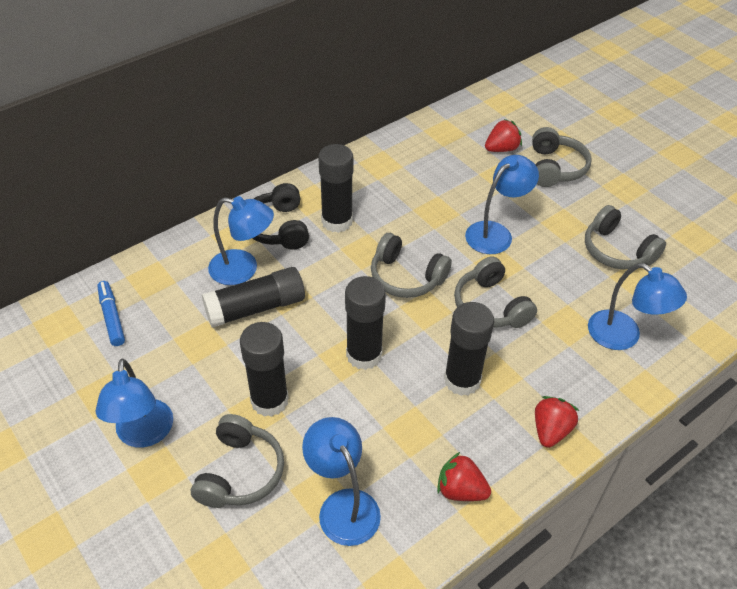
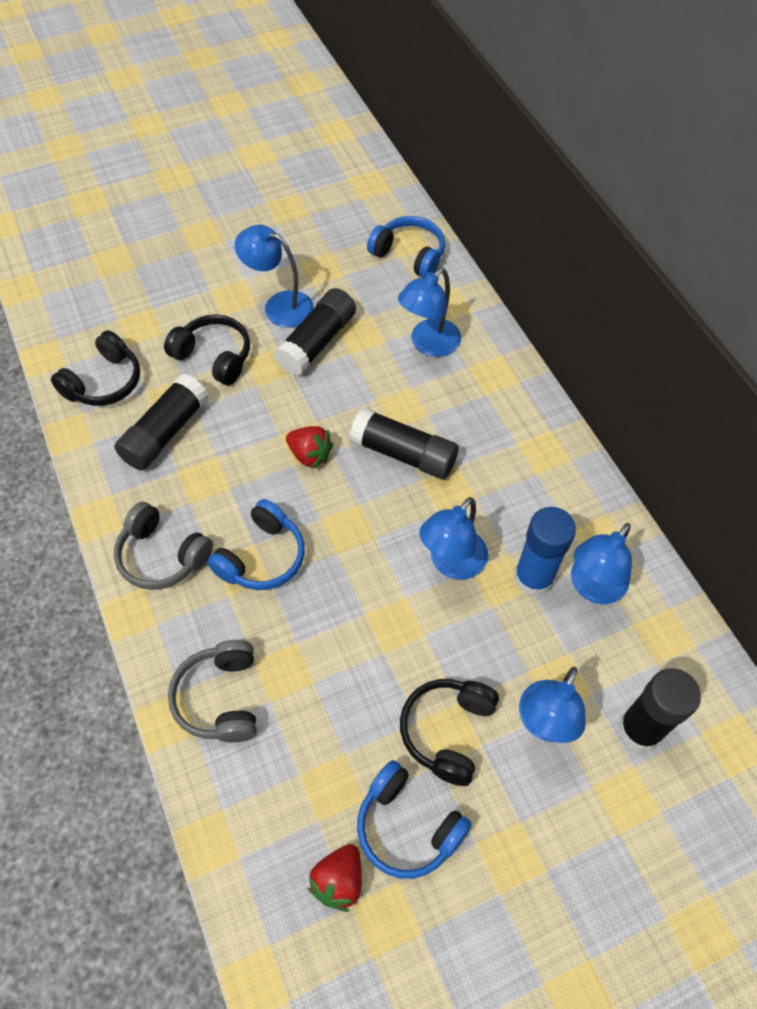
black glue stick: 5 -> 4
black headphones: 1 -> 3
blue glue stick: 0 -> 1
blue headphones: 0 -> 3
blue marker: 1 -> 0
grey headphones: 5 -> 2
red strawberry: 3 -> 2

